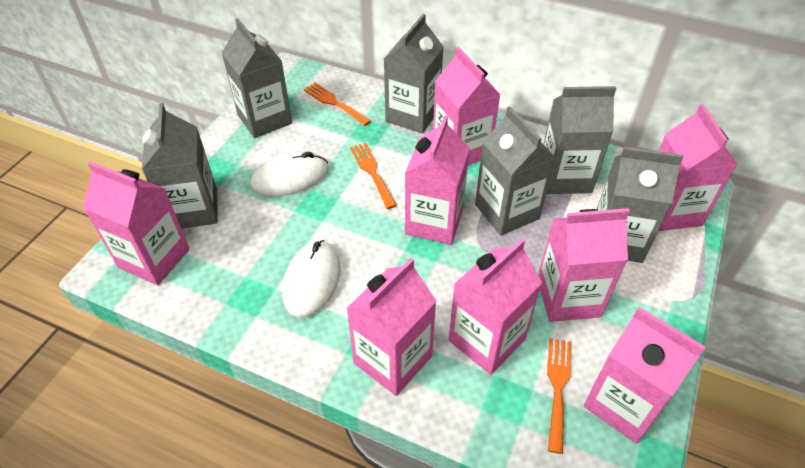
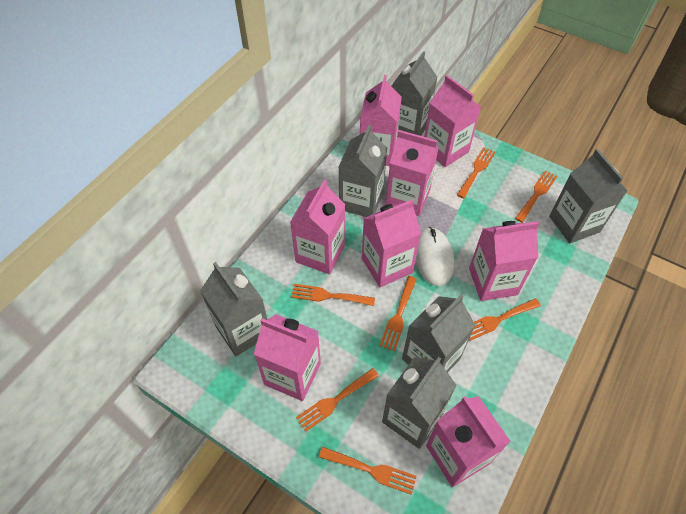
orange fork: 3 -> 7
white mouse: 2 -> 1

